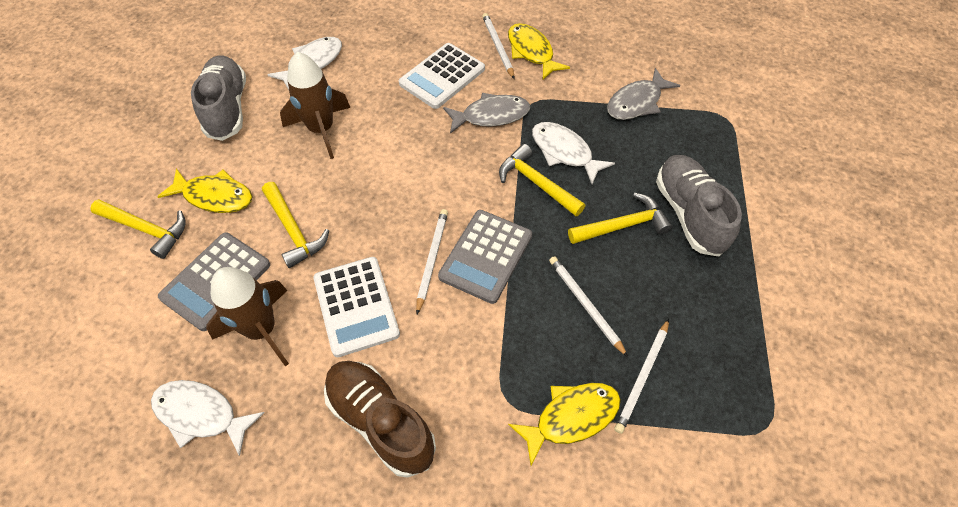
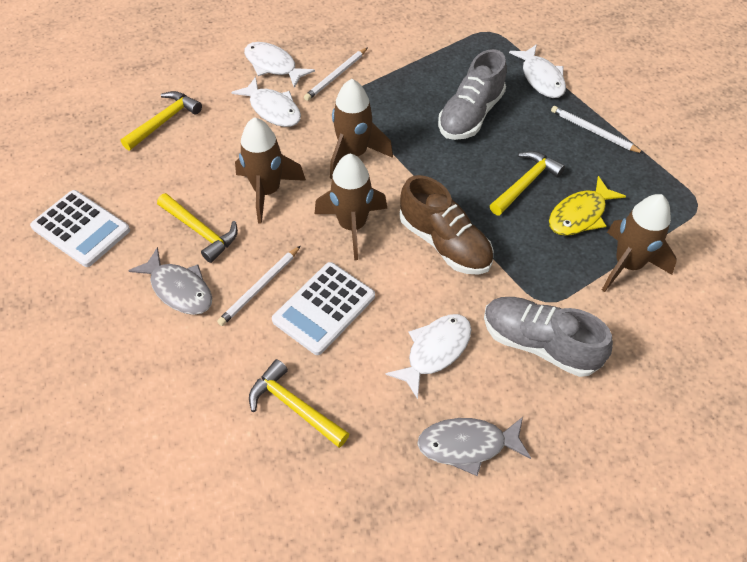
brown rocket: 2 -> 4
grey calculator: 2 -> 0
white fish: 3 -> 4
white pencil: 4 -> 3
yellow fish: 3 -> 1

